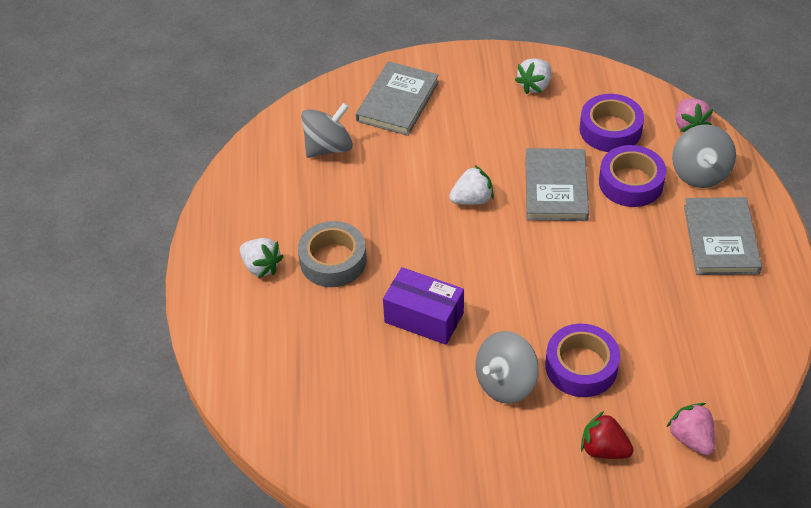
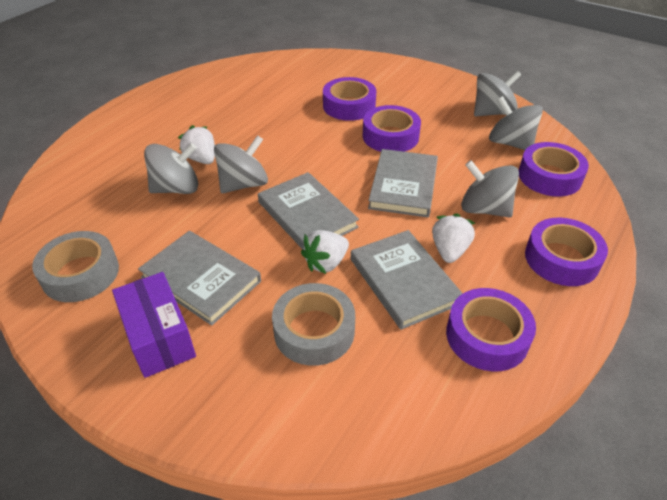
grey book: 3 -> 4
grey spinning top: 3 -> 5
grey tape: 1 -> 2
pink strawberry: 2 -> 0
purple tape: 3 -> 5
red strawberry: 1 -> 0

